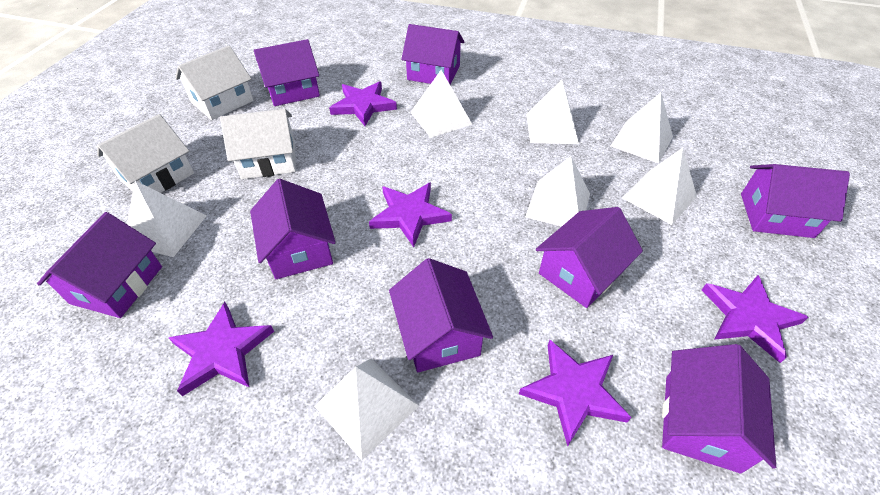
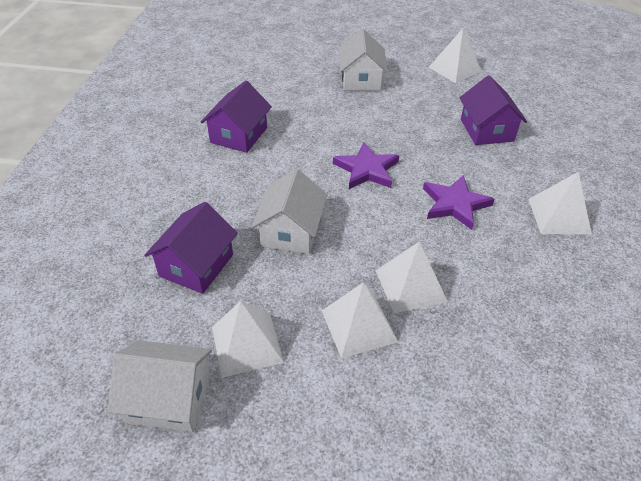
purple house: 8 -> 3
purple star: 5 -> 2
white pyramid: 7 -> 5

